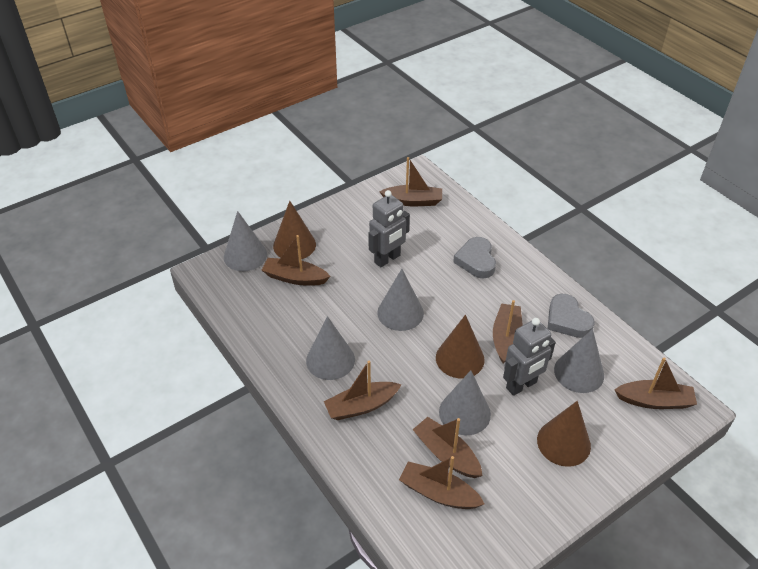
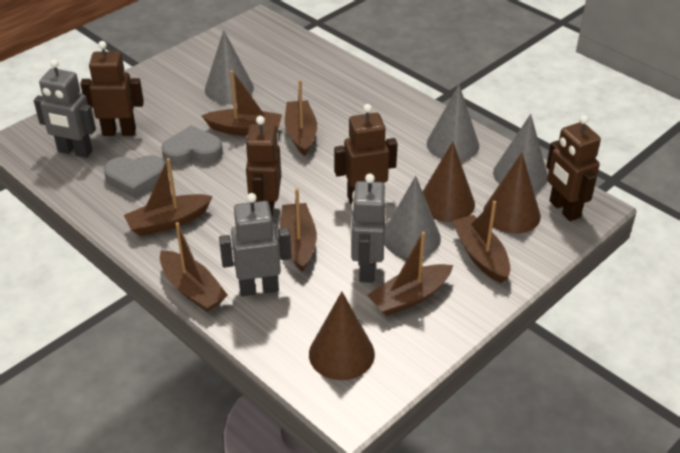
brown robot: 0 -> 4
grey cone: 5 -> 4
grey robot: 2 -> 3

